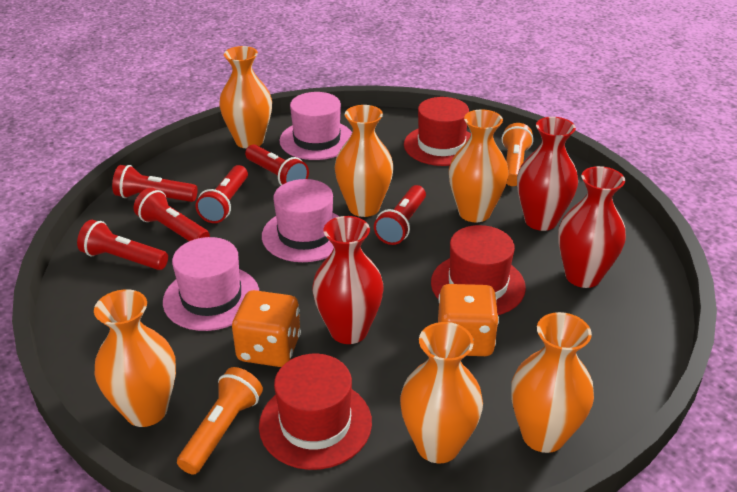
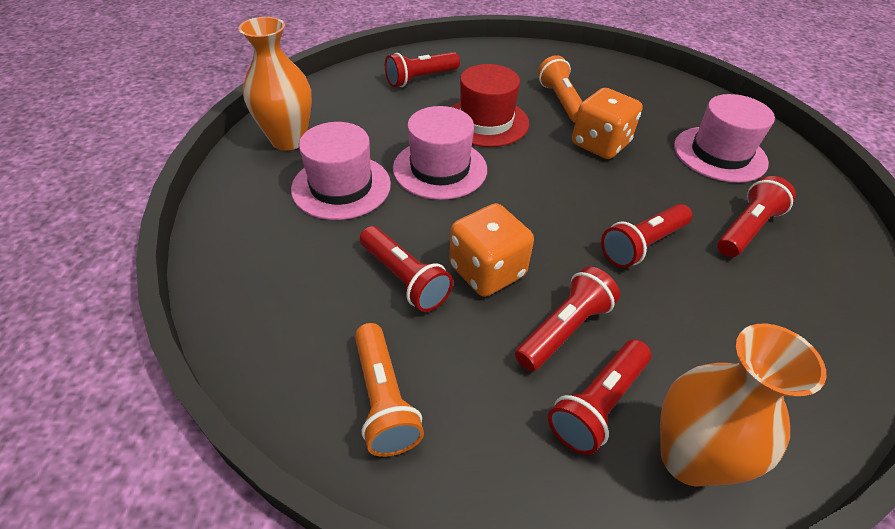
orange vase: 6 -> 2
red hat: 3 -> 1
red vase: 3 -> 0

